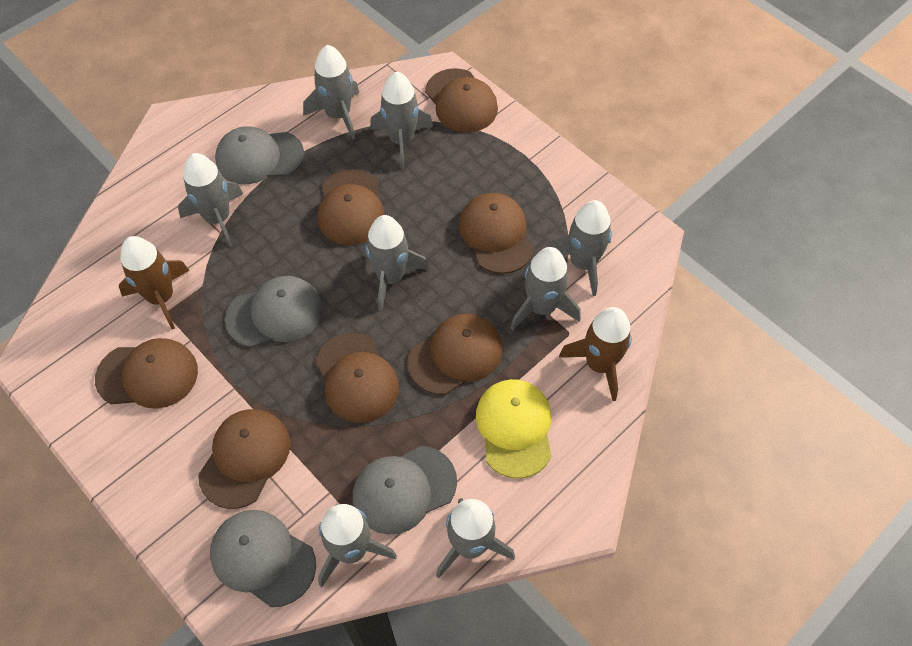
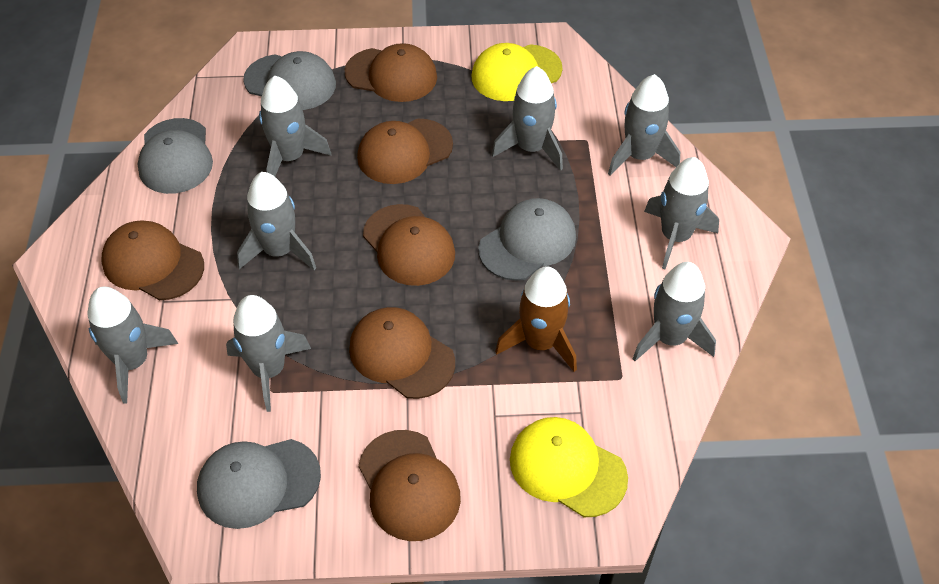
brown cap: 7 -> 6
brown rocket: 2 -> 1
yellow cap: 1 -> 2

